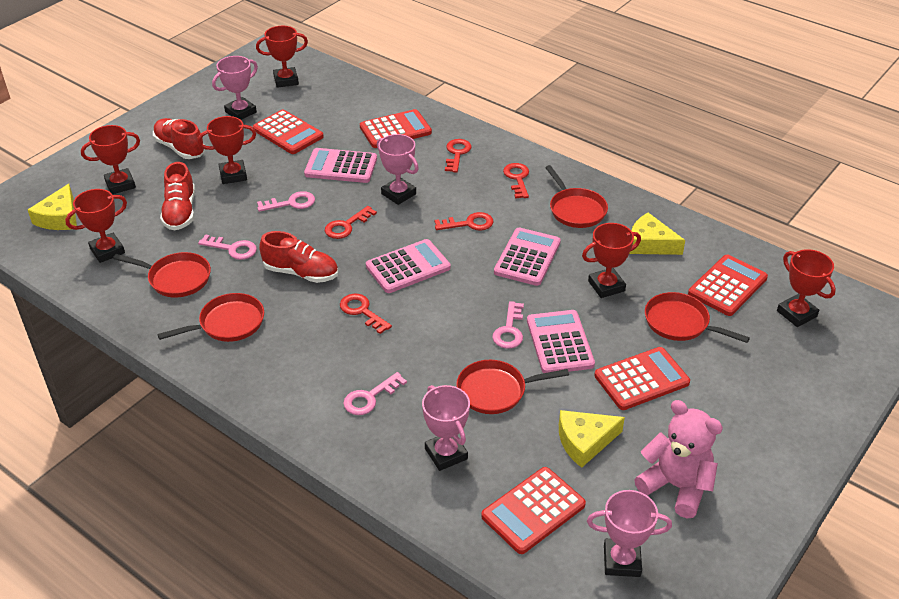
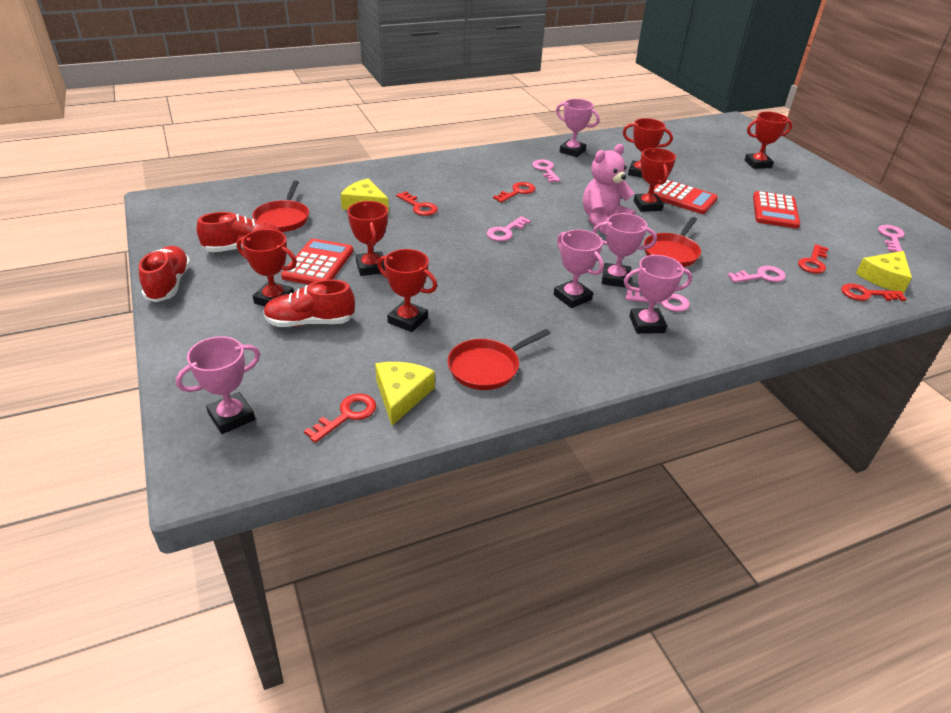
pink calculator: 4 -> 0
pink key: 4 -> 5
pink trophy: 4 -> 5
red calculator: 5 -> 3
red pan: 5 -> 3

